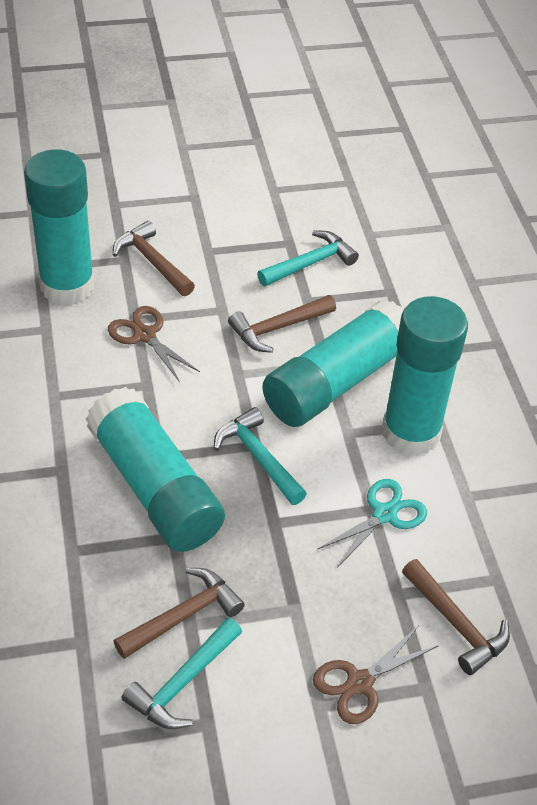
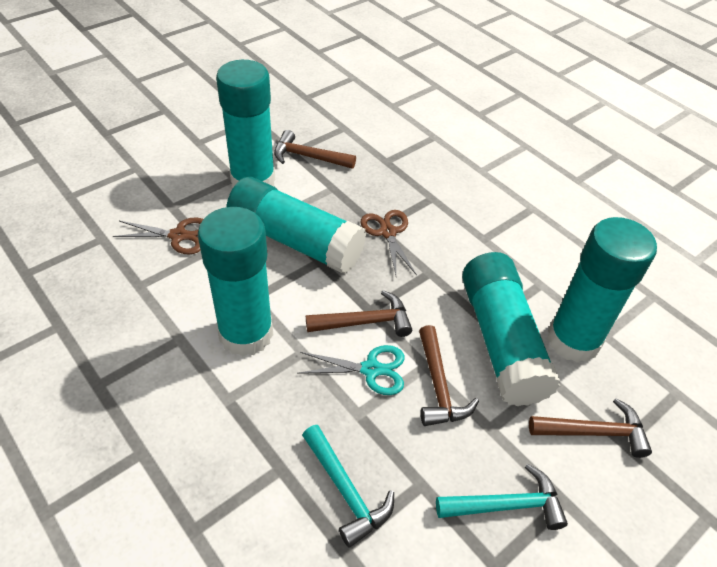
turquoise glue stick: 4 -> 5
turquoise hammer: 3 -> 2

